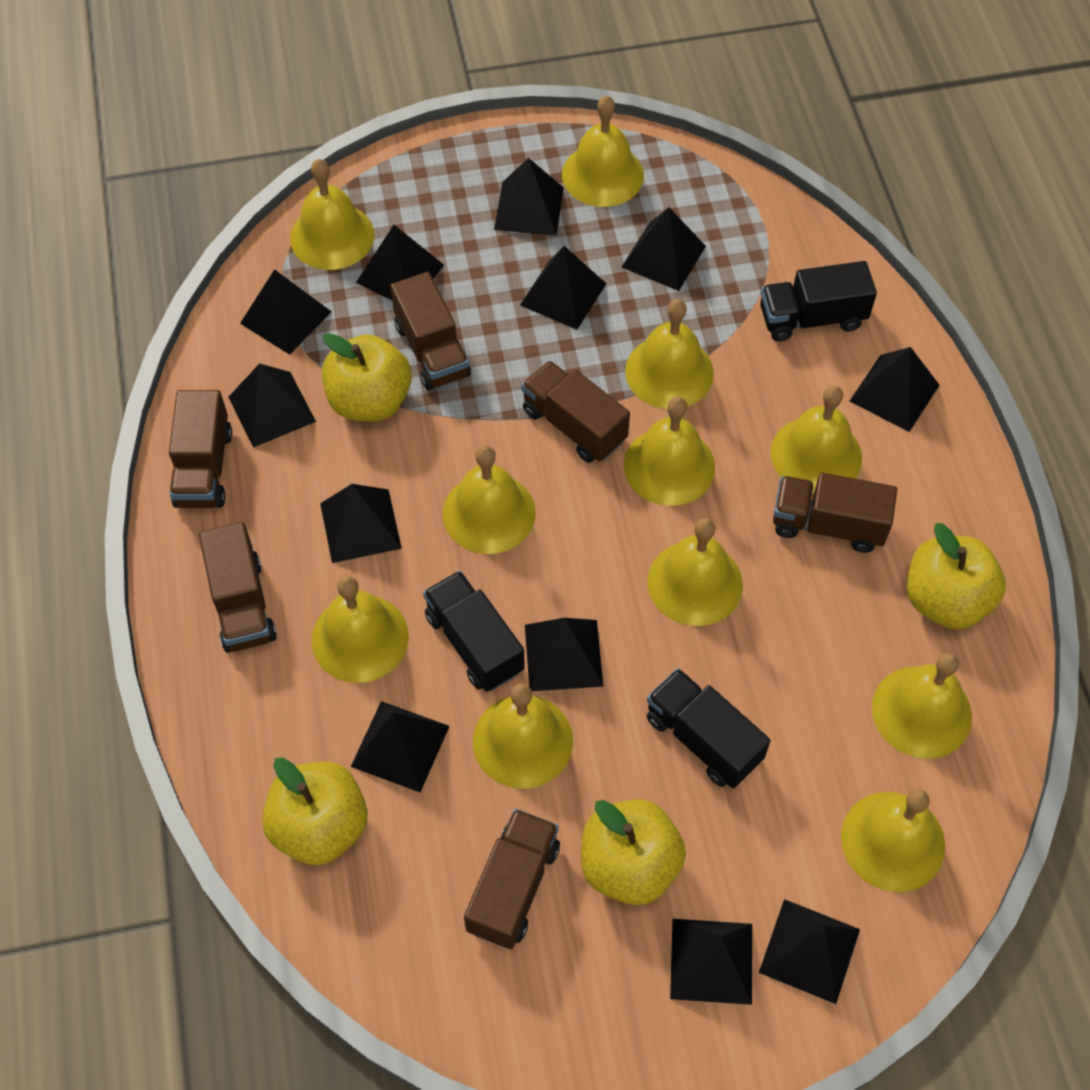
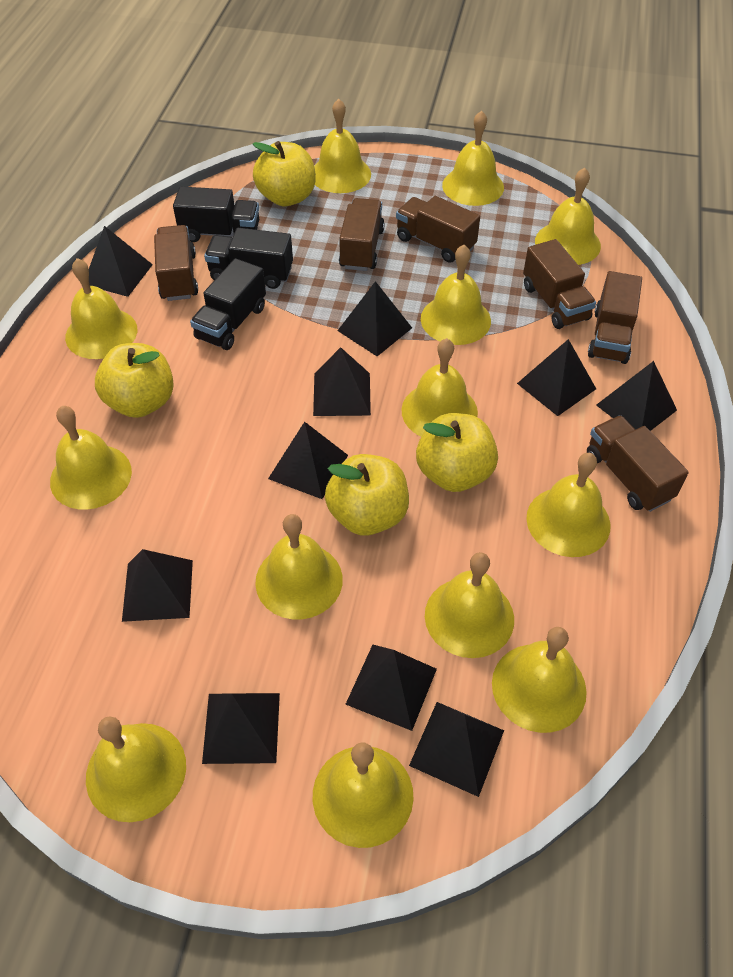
black pyramid: 12 -> 10
yellow bell: 11 -> 13

